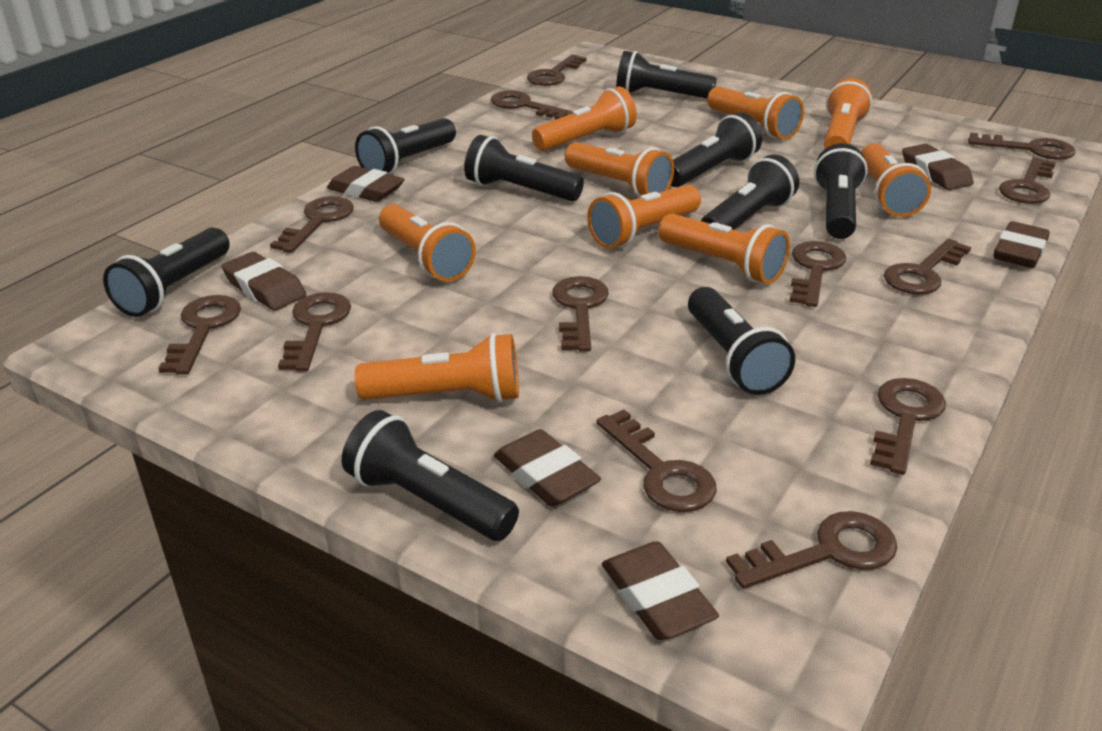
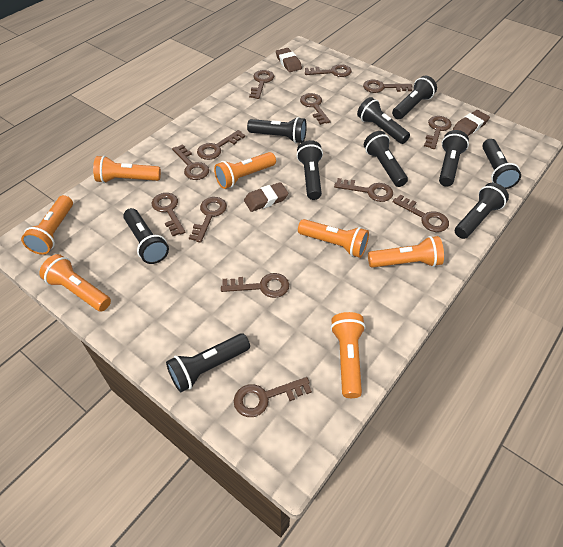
black flashlight: 9 -> 10
brown eraser: 6 -> 3
orange flashlight: 9 -> 7

